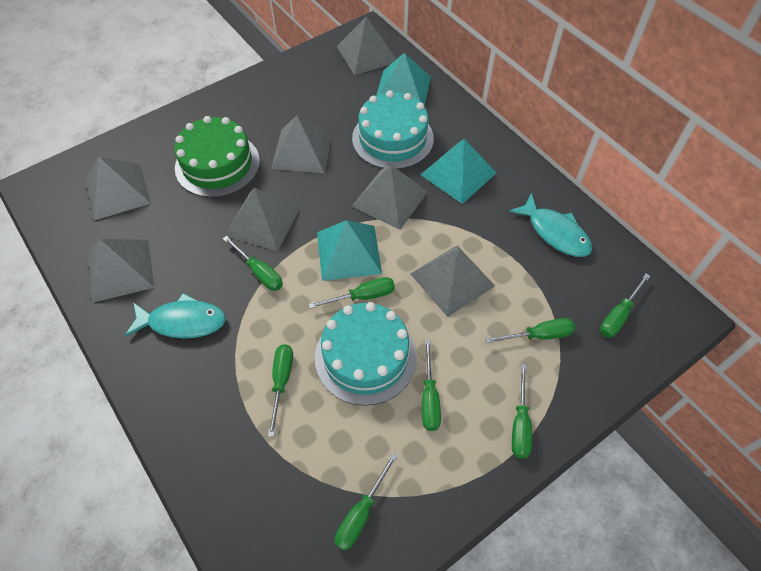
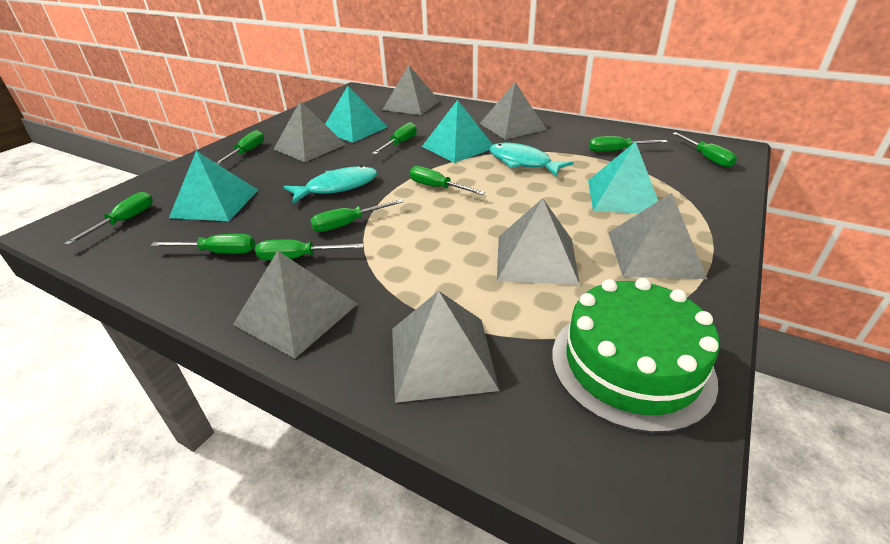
green screwdriver: 8 -> 9
turquoise cake: 2 -> 0
turquoise pyramid: 3 -> 4

